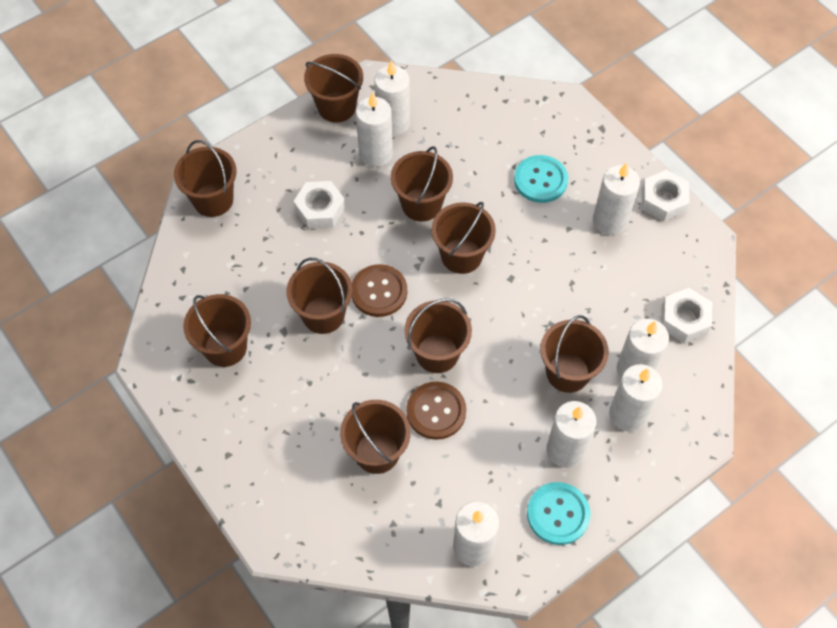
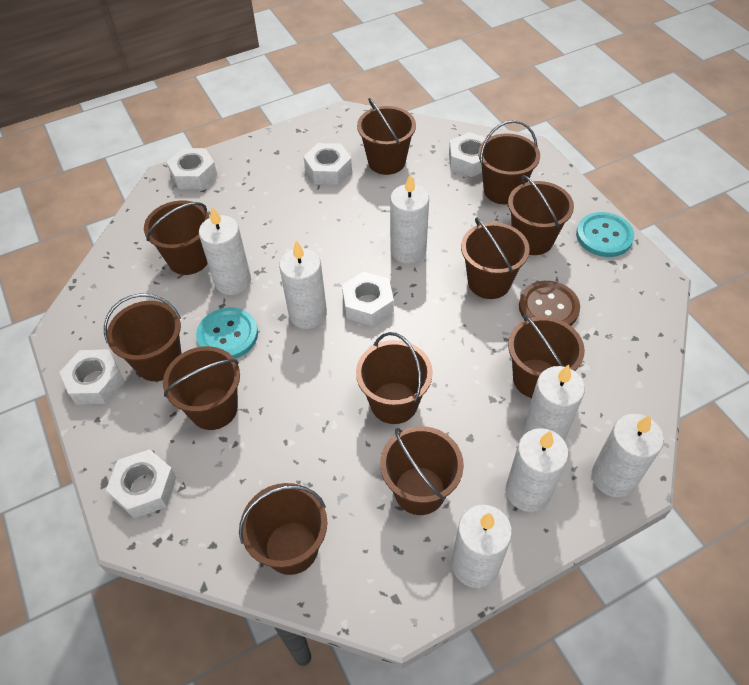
brown bucket: 9 -> 11
brown button: 2 -> 1
white nut: 3 -> 6

